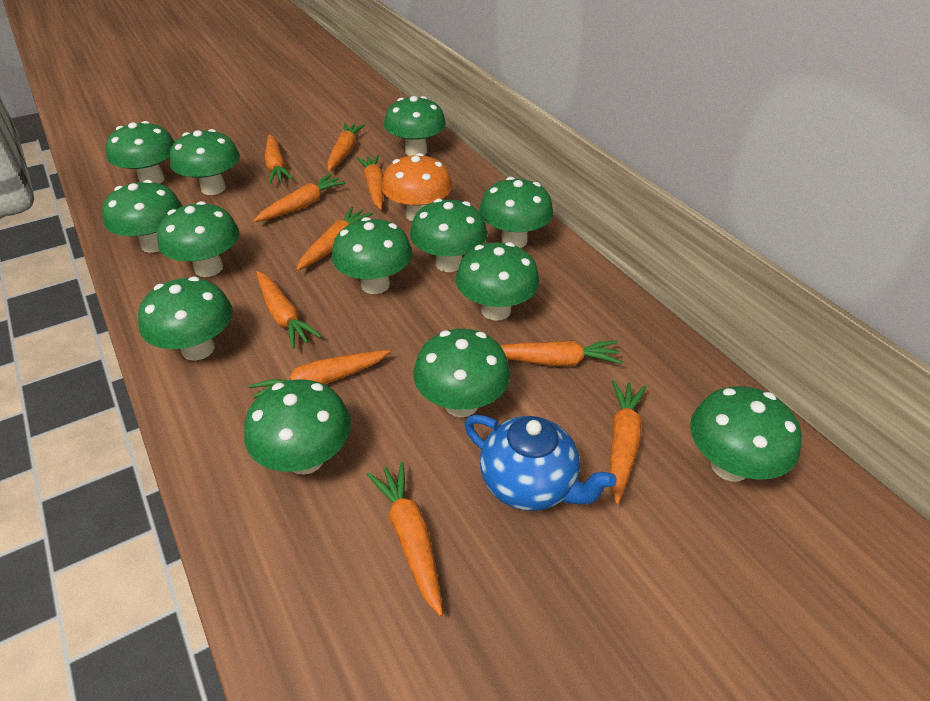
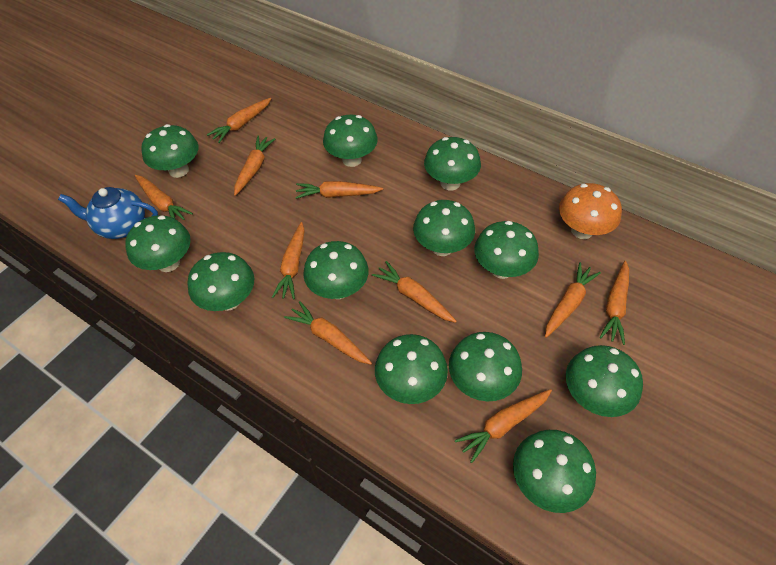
green mushroom: 13 -> 12

